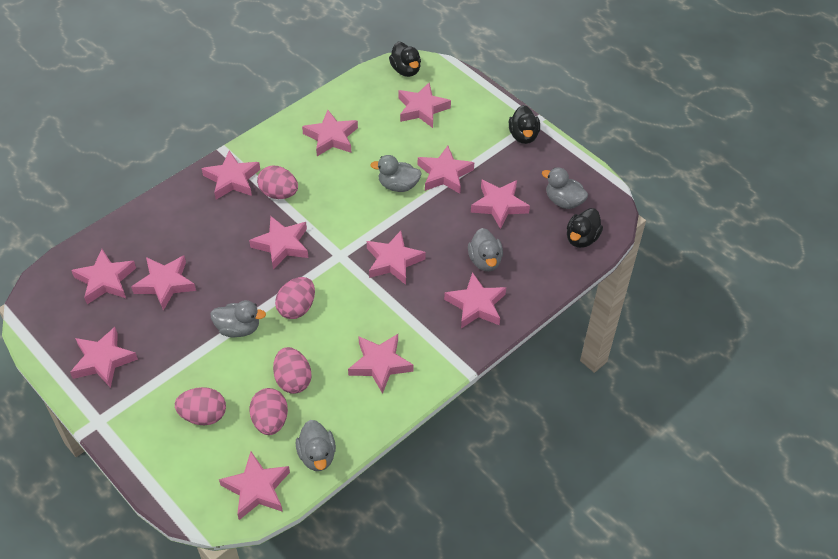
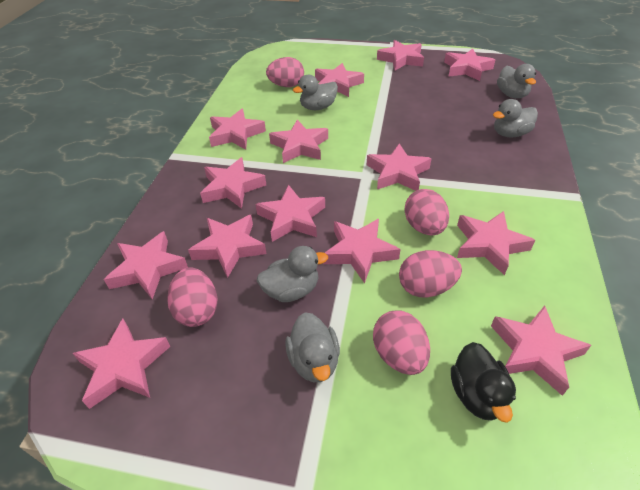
black duck: 3 -> 1
pink star: 13 -> 14

